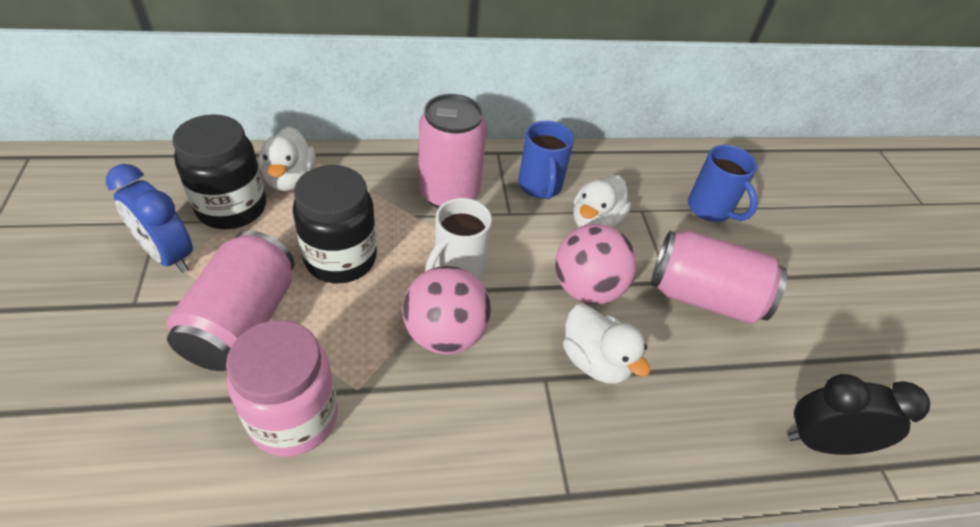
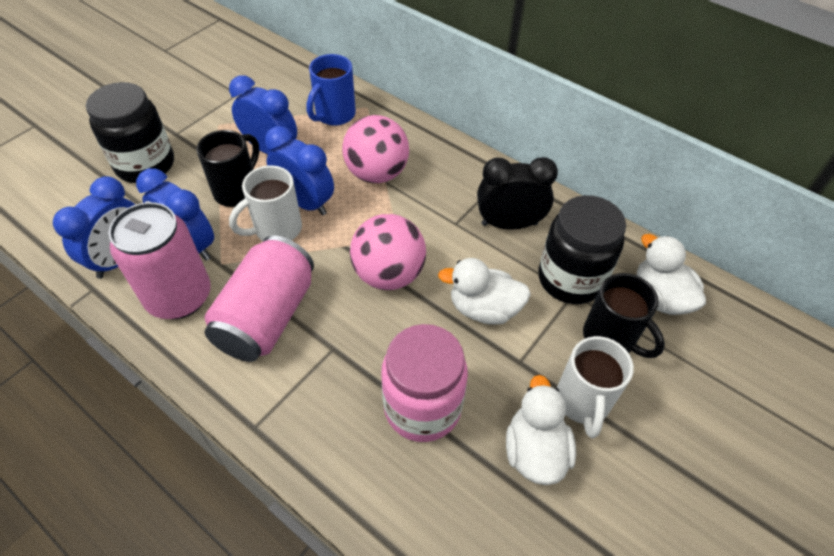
black mug: 0 -> 2
blue clock: 1 -> 4
blue mug: 2 -> 1
pink can: 3 -> 2
white mug: 1 -> 2

